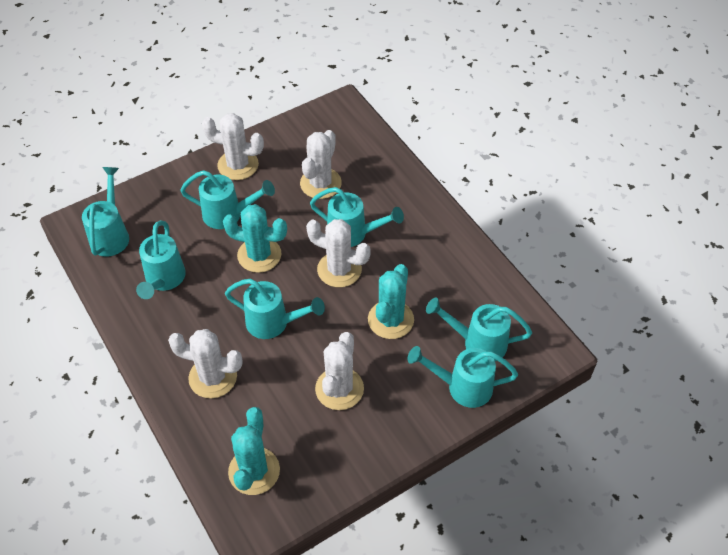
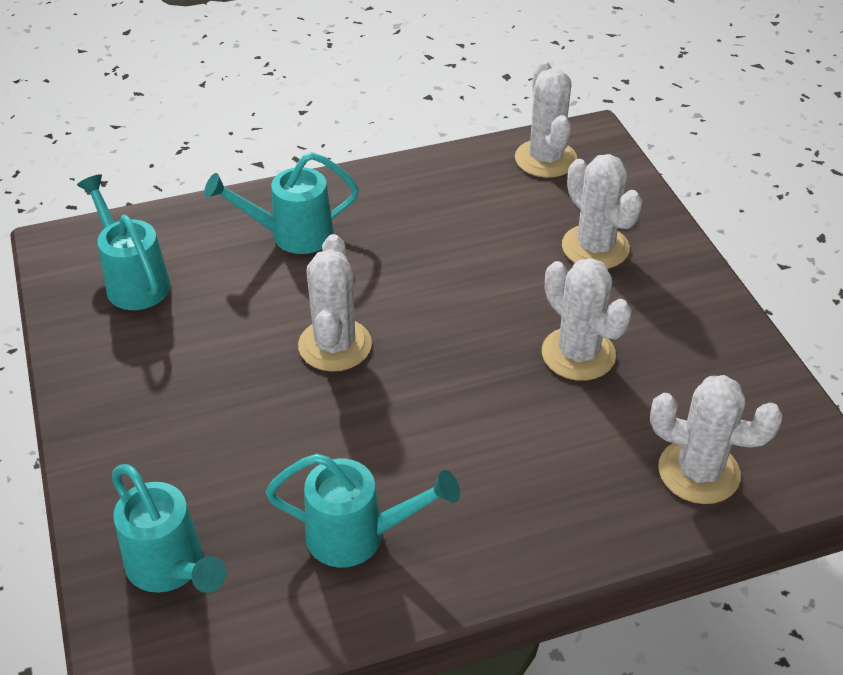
turquoise cactus: 3 -> 0
turquoise watering can: 7 -> 4

